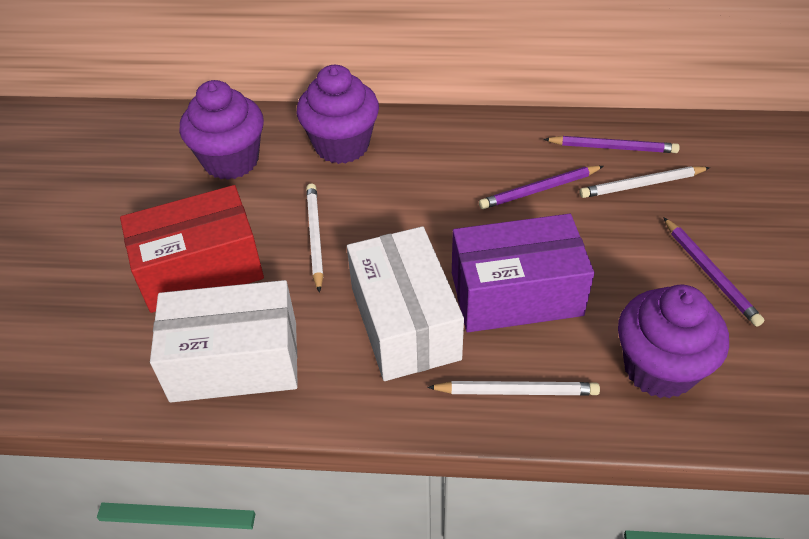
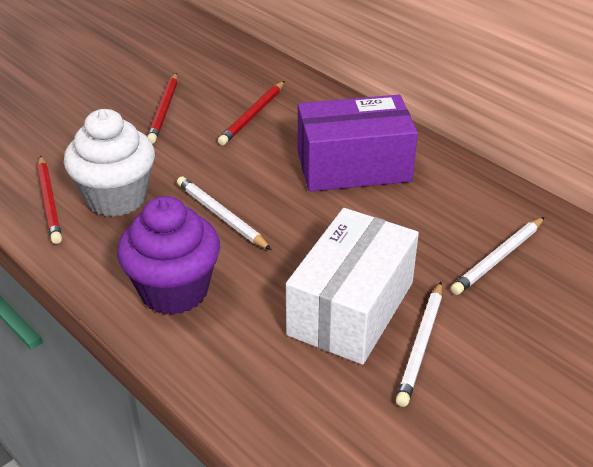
purple cupcake: 3 -> 1
purple pencil: 3 -> 0
red box: 1 -> 0
red pencil: 0 -> 3
white box: 2 -> 1
white cupcake: 0 -> 1

